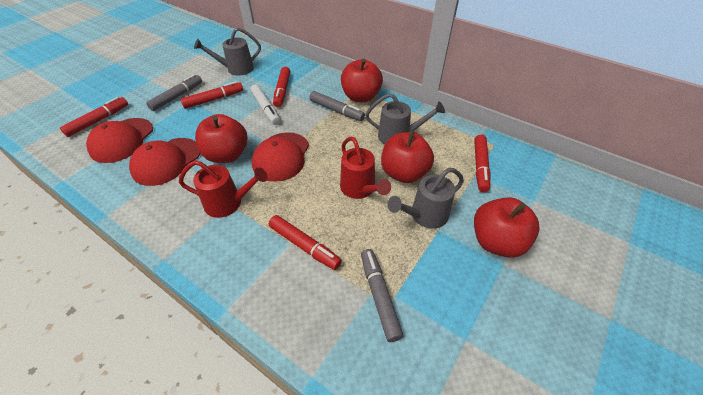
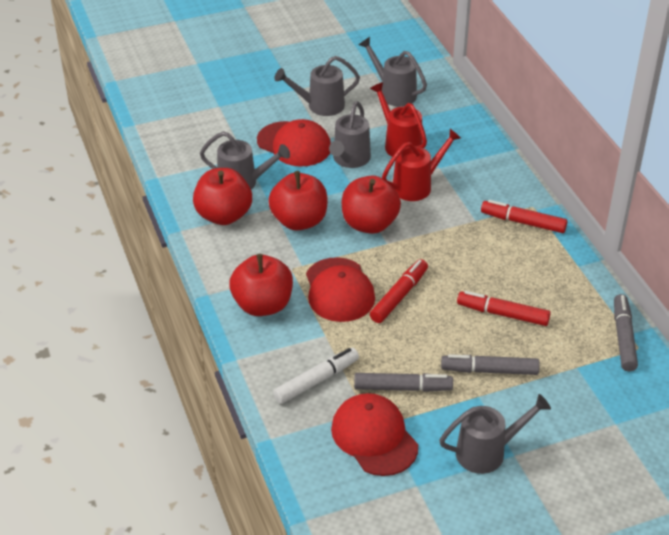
grey watering can: 3 -> 5
red marker: 5 -> 3

